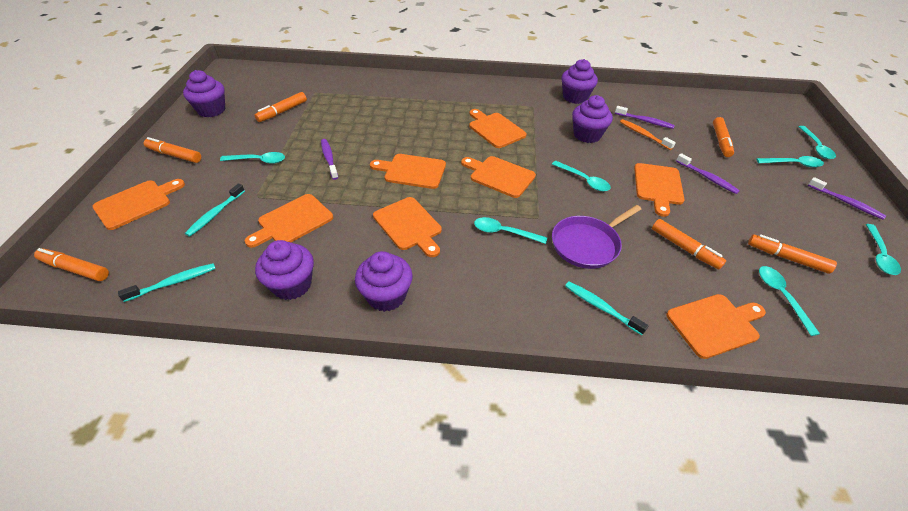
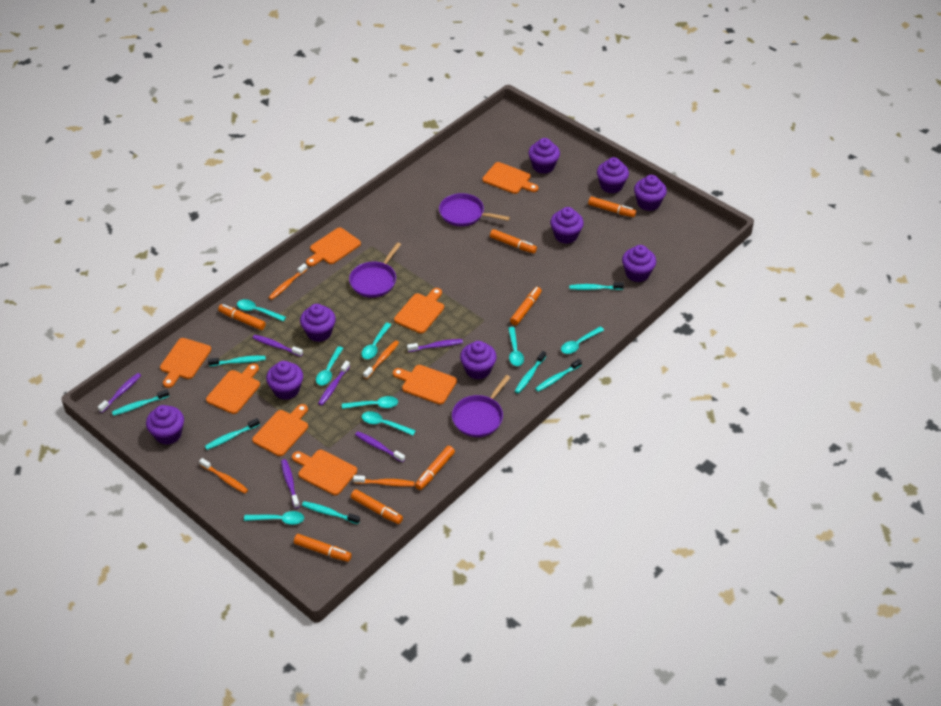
orange marker: 6 -> 7
orange toothbrush: 1 -> 4
purple cupcake: 5 -> 9
purple pan: 1 -> 3
purple toothbrush: 4 -> 6
turquoise spoon: 7 -> 8
turquoise toothbrush: 3 -> 7

